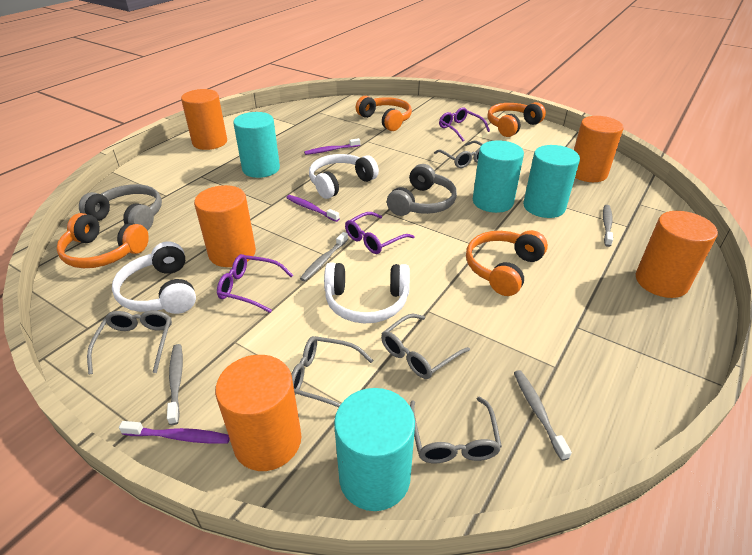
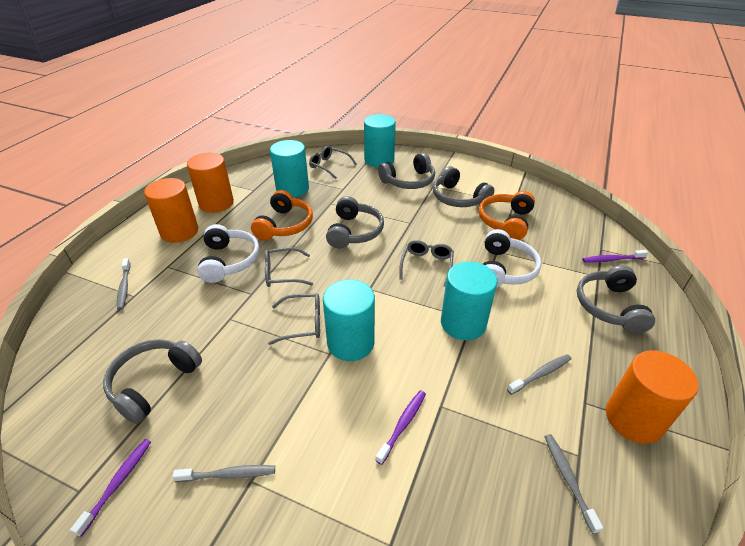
grey glasses: 5 -> 4
grey headphones: 2 -> 5
orange cylinder: 5 -> 3
orange headphones: 4 -> 2
purple glasses: 3 -> 0
white headphones: 3 -> 2

